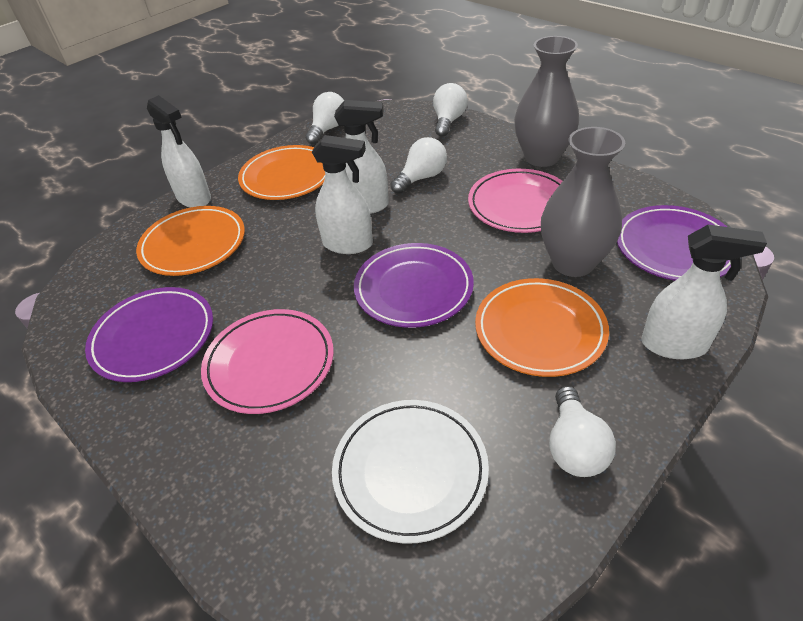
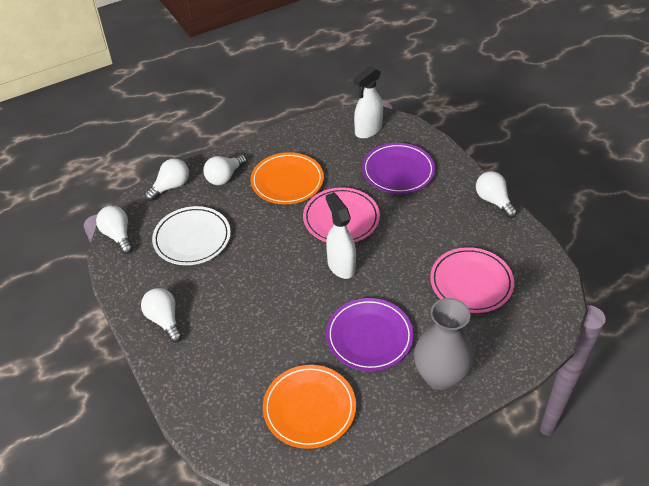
grey vase: 2 -> 1
orange plate: 3 -> 2
purple plate: 3 -> 2
white light bulb: 4 -> 5
white spray bottle: 4 -> 2

